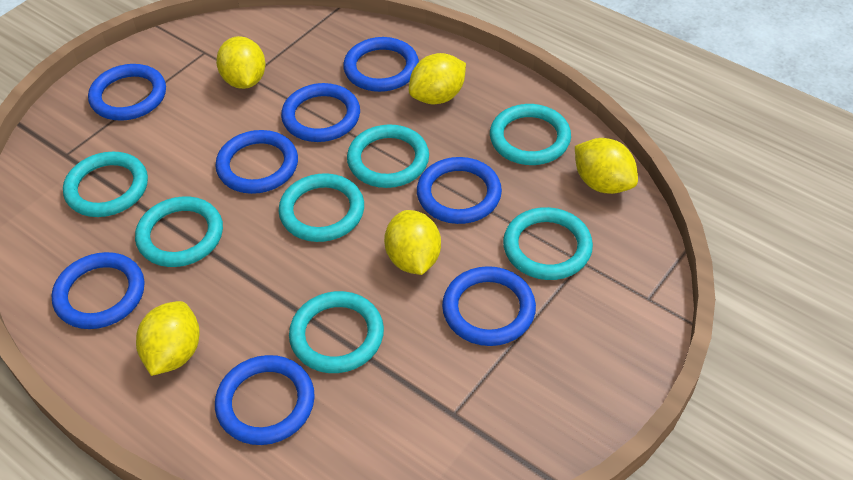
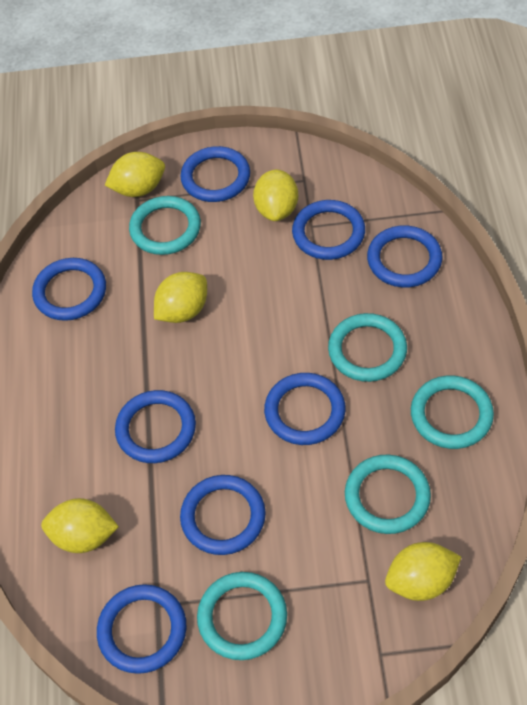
turquoise ring: 7 -> 5

